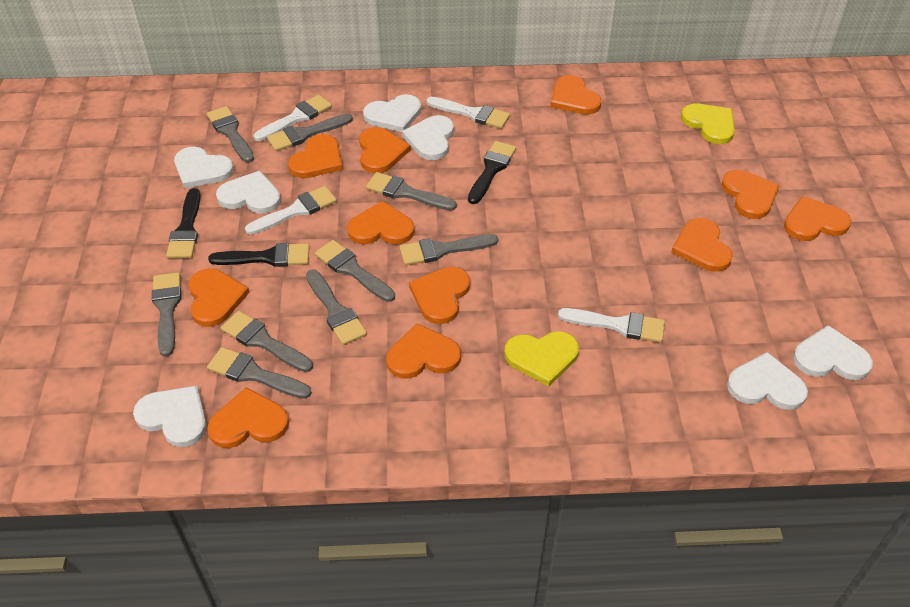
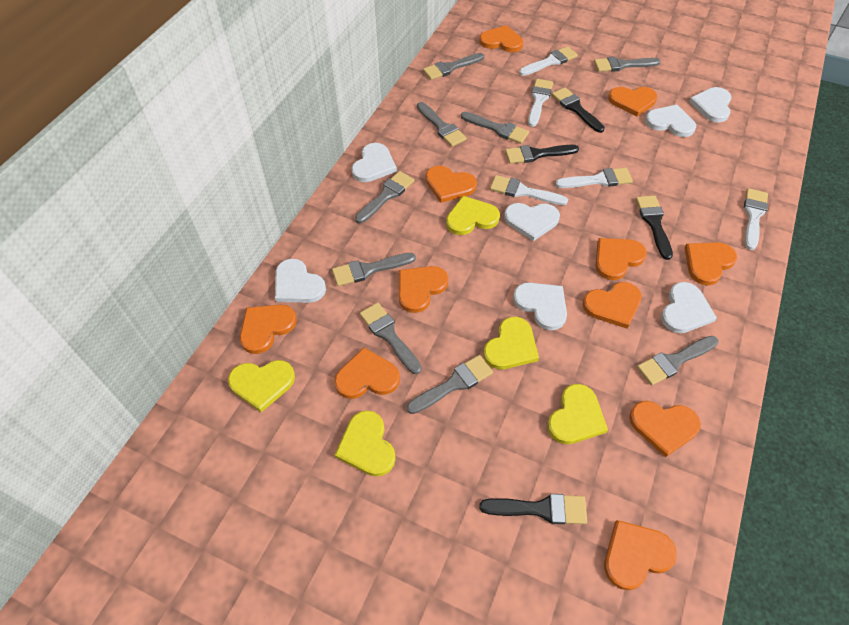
black brush: 3 -> 4
white brush: 4 -> 5
yellow heart: 2 -> 5

